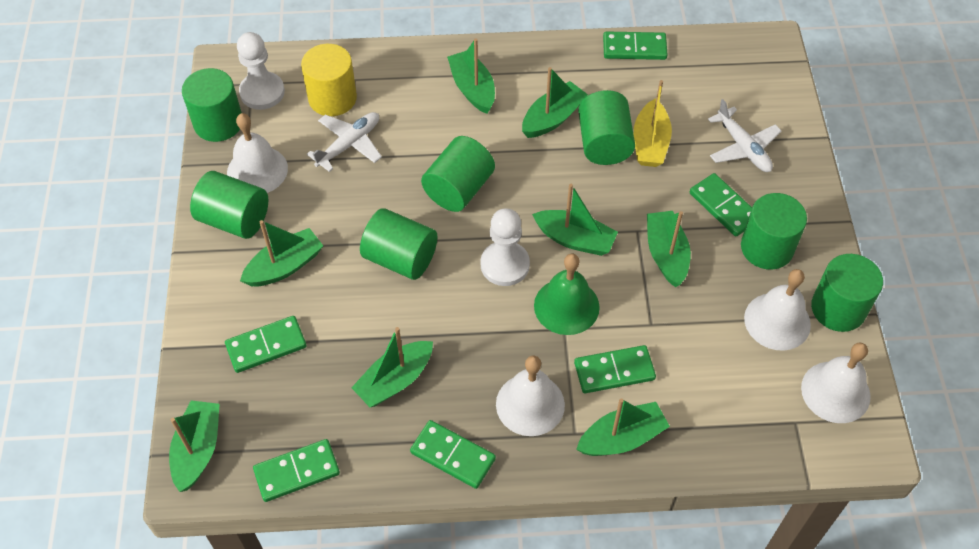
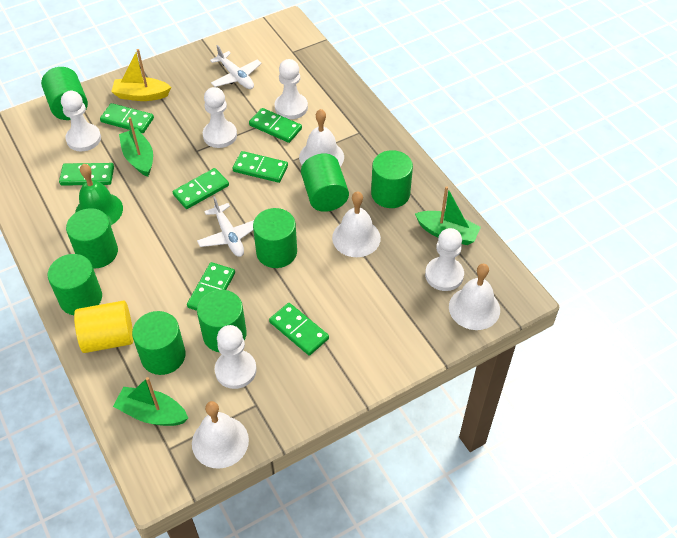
green boat: 8 -> 3
green cylinder: 7 -> 8
green domino: 6 -> 7
white pawn: 2 -> 5

